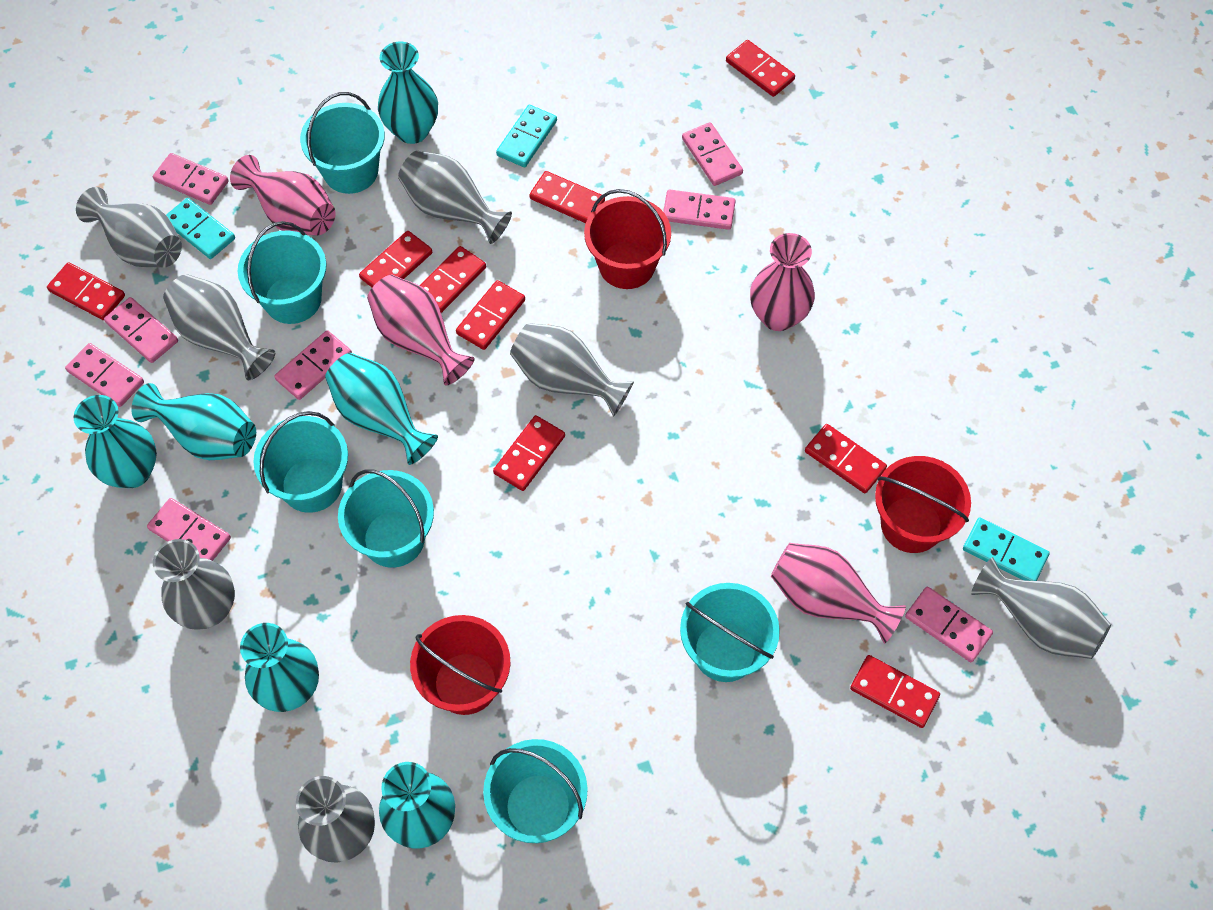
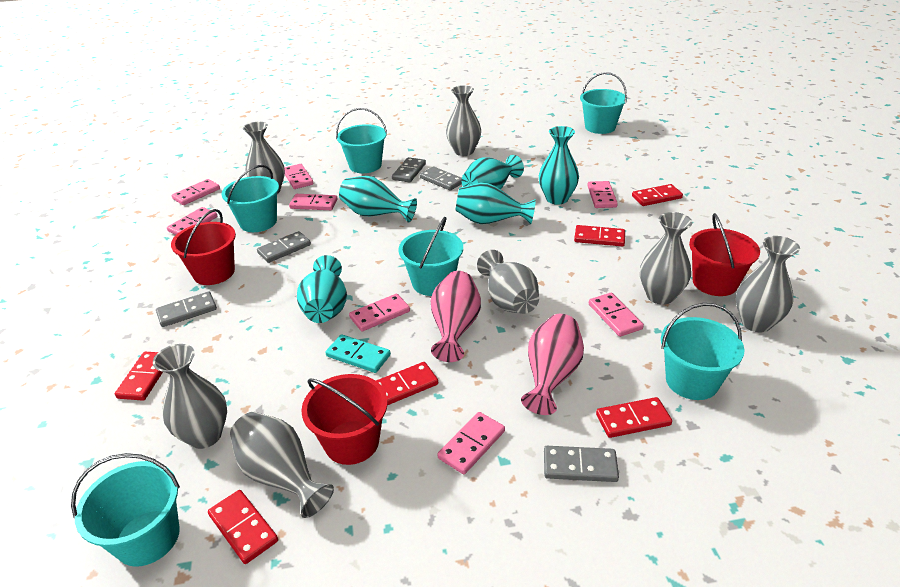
grey domino: 0 -> 5
pink vase: 4 -> 2
red domino: 9 -> 6
turquoise domino: 3 -> 1
turquoise vase: 6 -> 5

